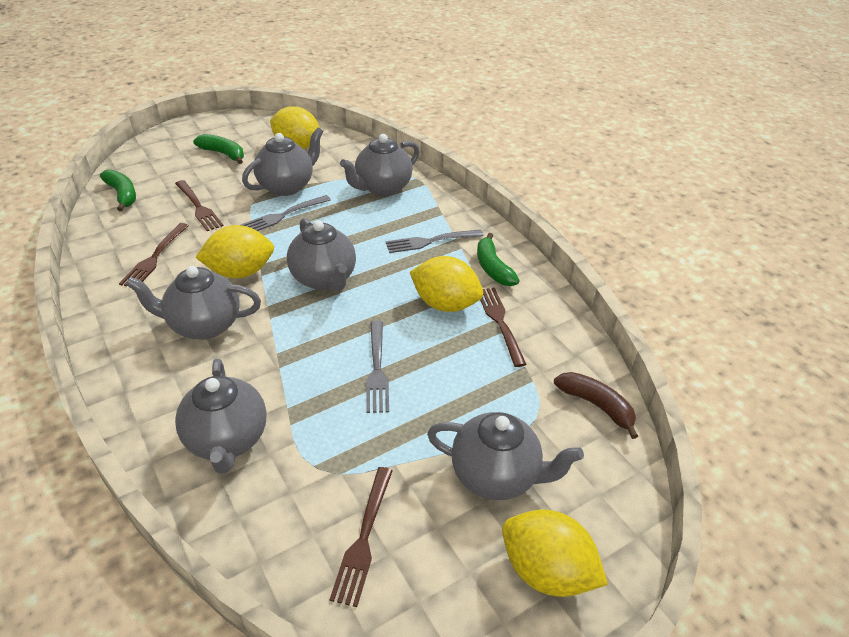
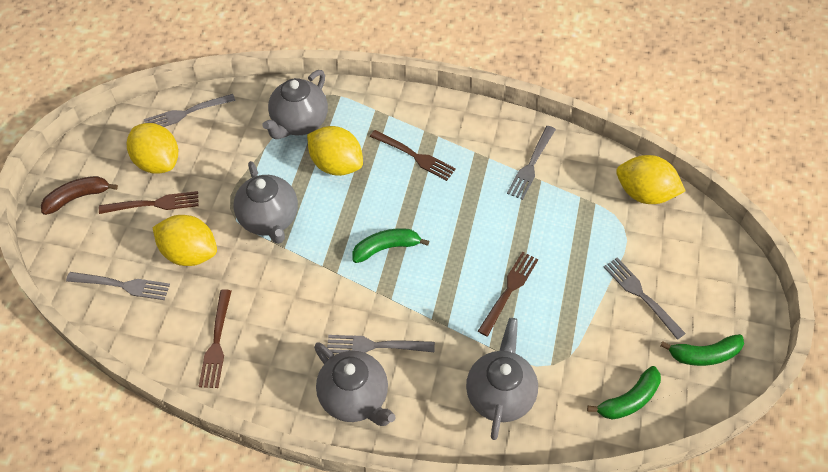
grey fork: 3 -> 5
grey teapot: 6 -> 4

